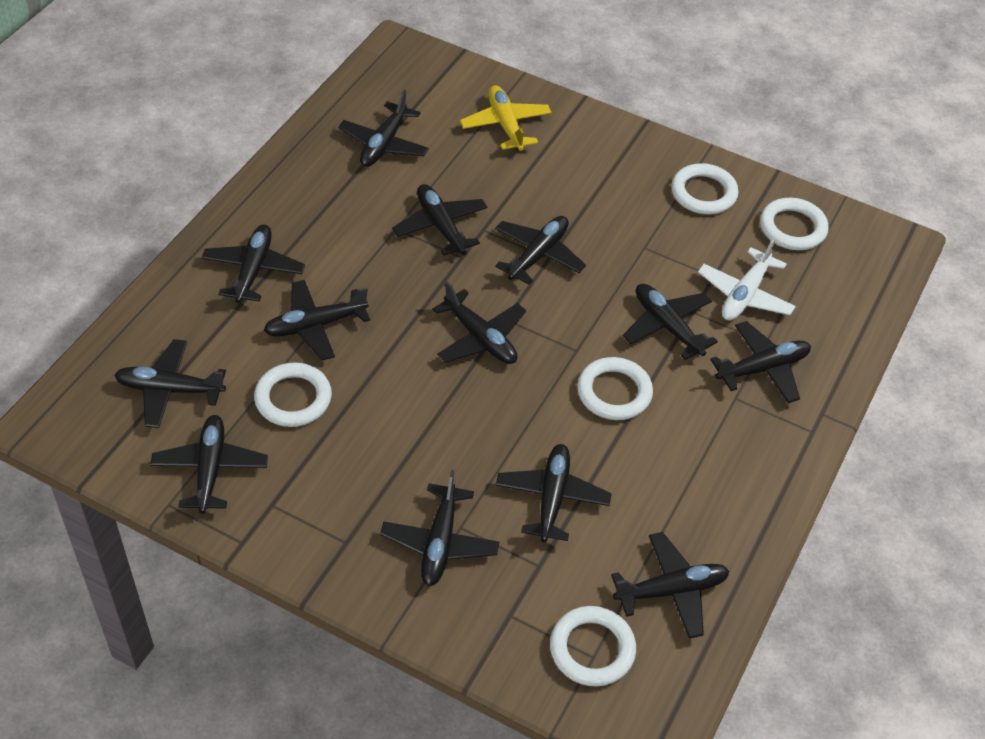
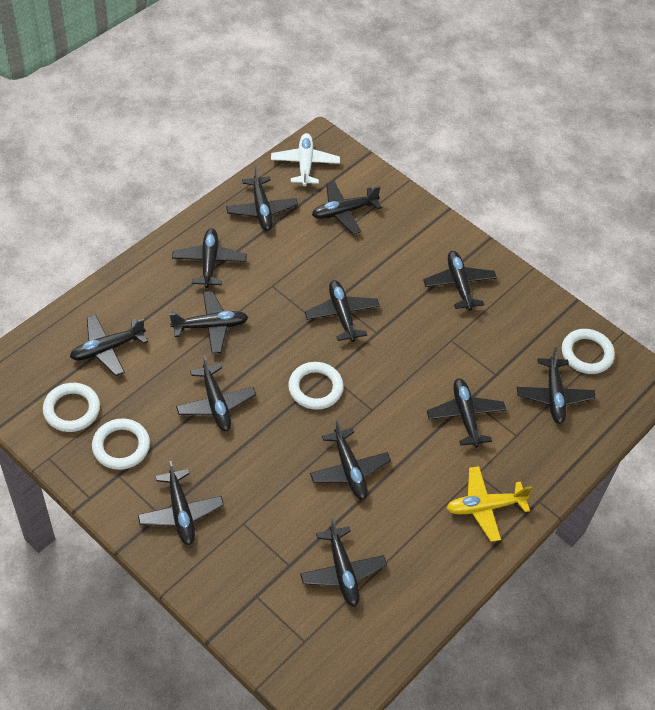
white ring: 5 -> 4

